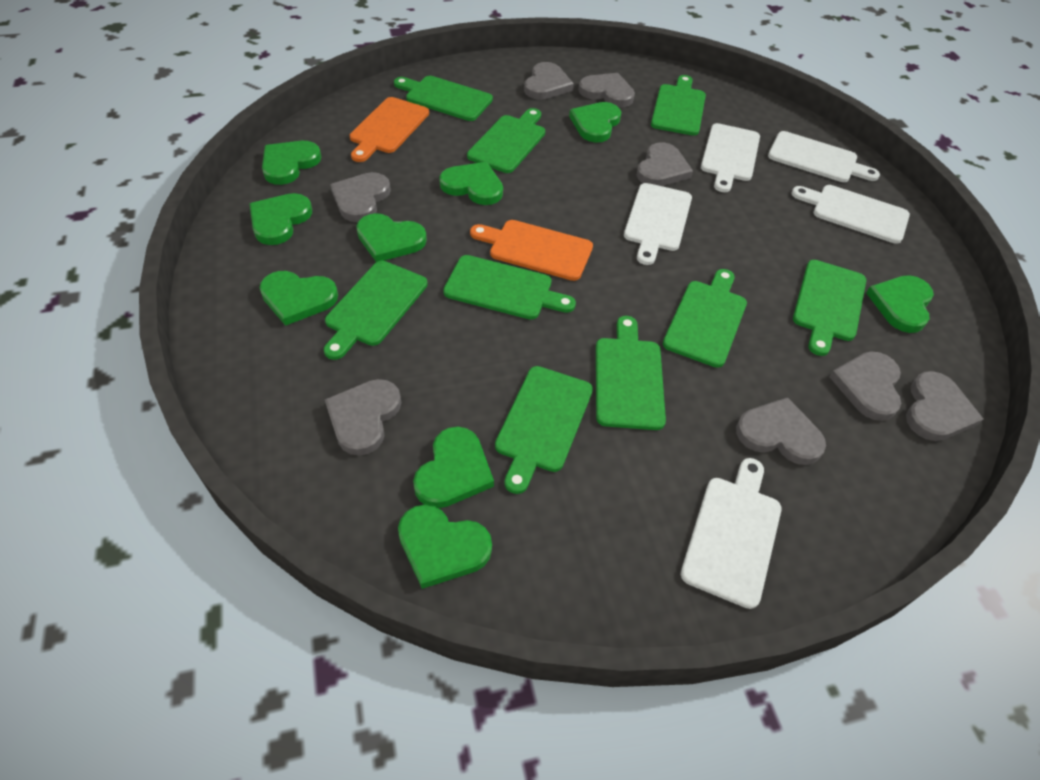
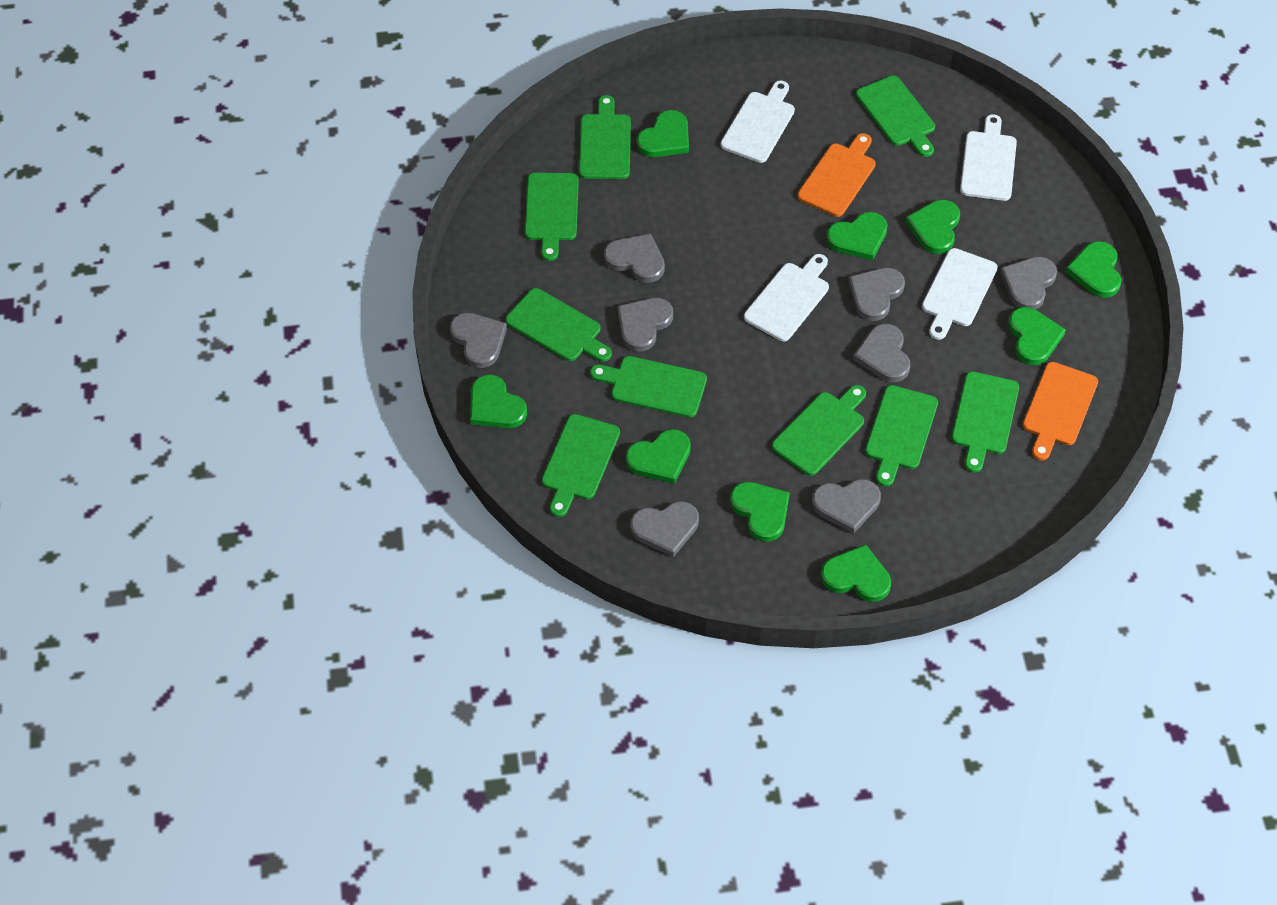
white cutting board: 5 -> 4

